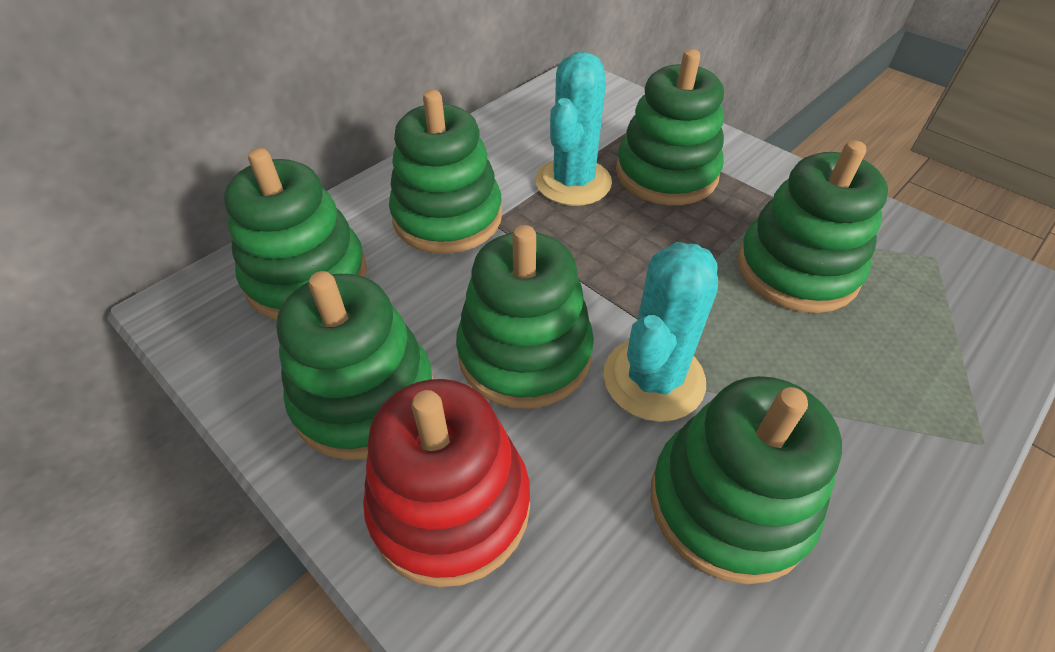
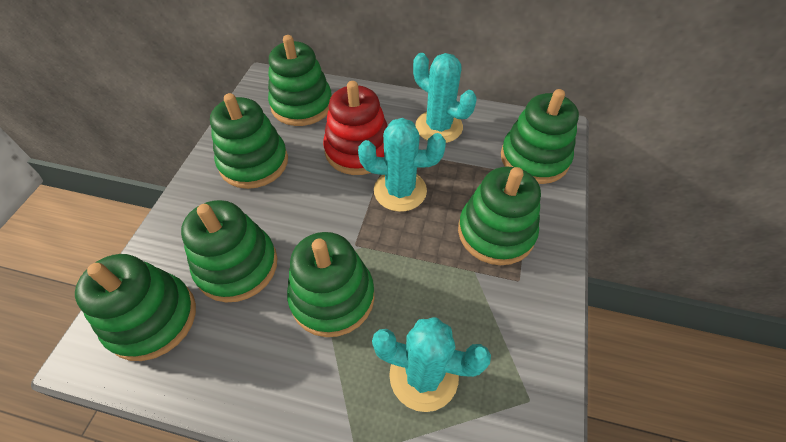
turquoise cactus: 2 -> 3

